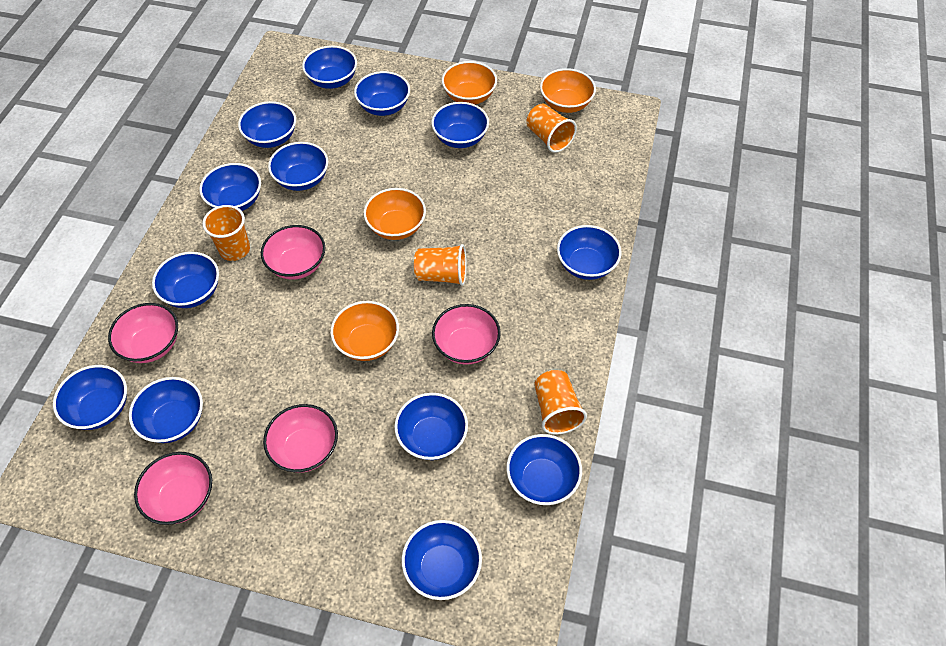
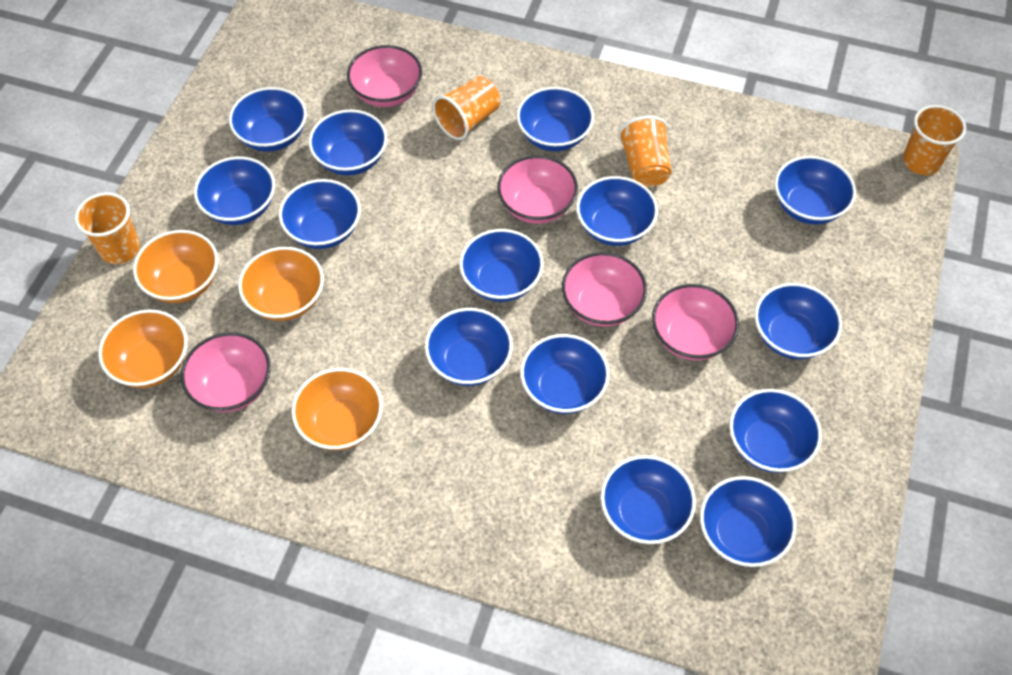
blue bowl: 13 -> 14

